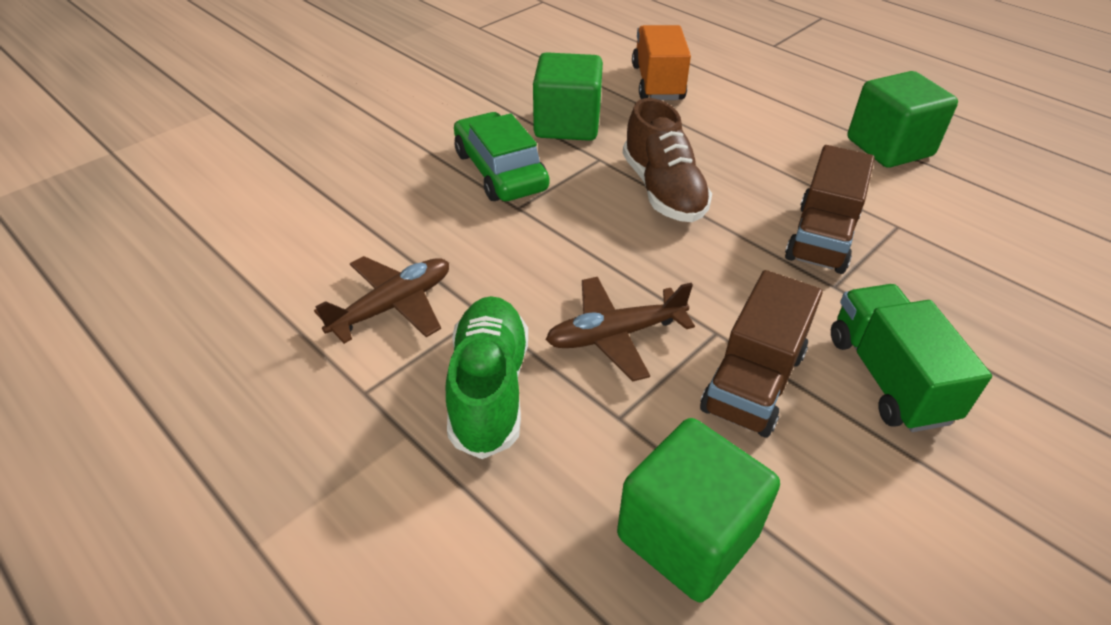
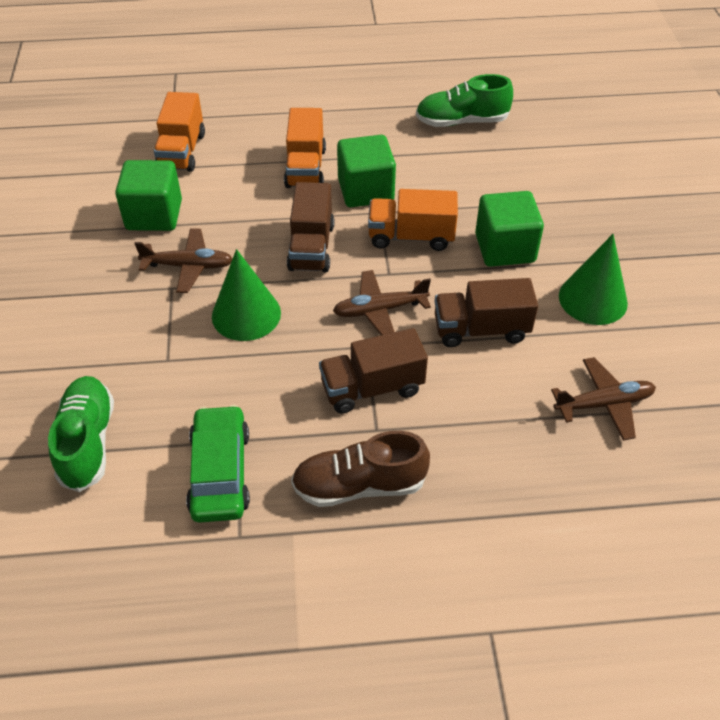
brown plane: 2 -> 3
brown truck: 2 -> 3
green cone: 0 -> 2
green shoe: 1 -> 2
green truck: 1 -> 0
orange truck: 1 -> 3

